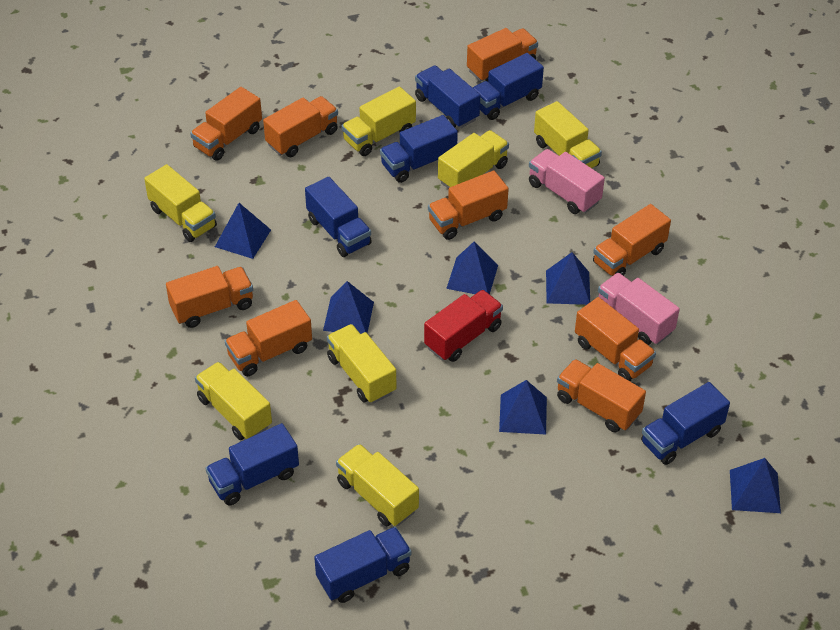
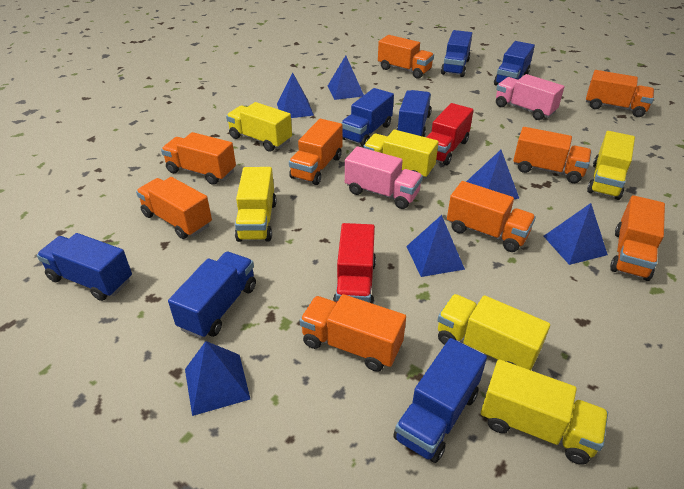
red truck: 1 -> 2
yellow truck: 7 -> 6

